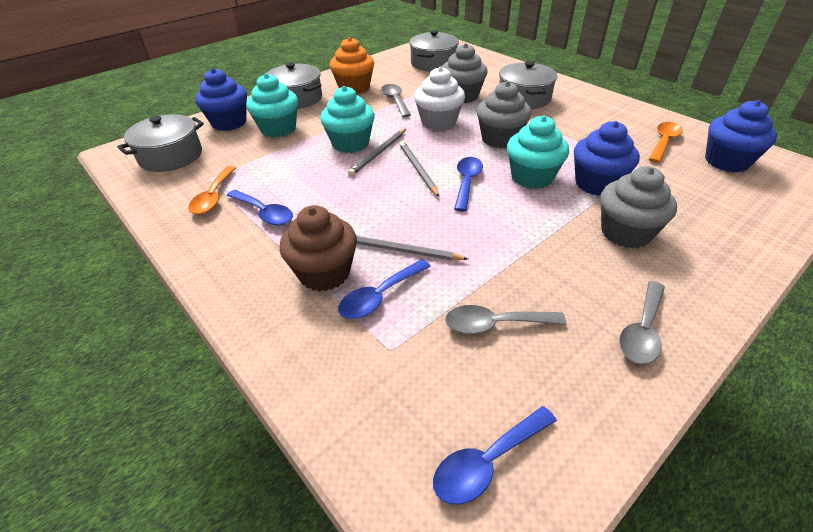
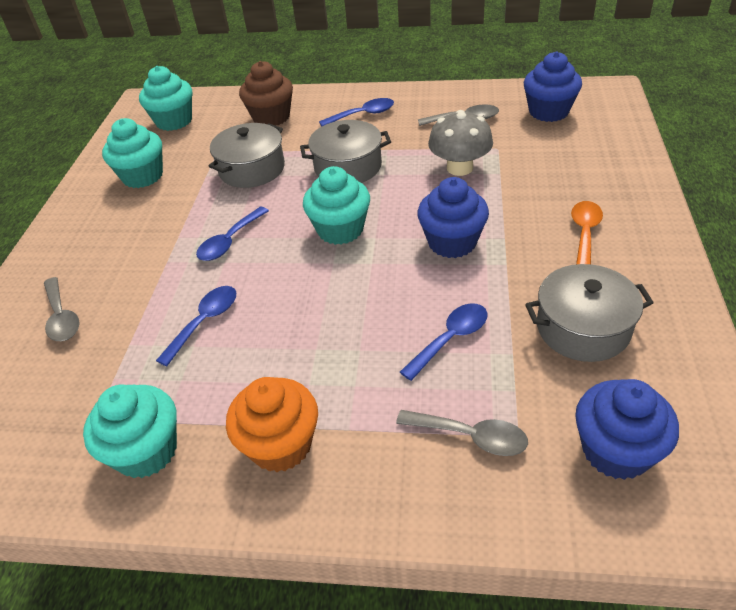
grey cupcake: 3 -> 0
grey mushroom: 0 -> 1
grey pencil: 3 -> 0
grey pot: 4 -> 3
orange spoon: 2 -> 1
turquoise cupcake: 3 -> 4
white cupcake: 1 -> 0

